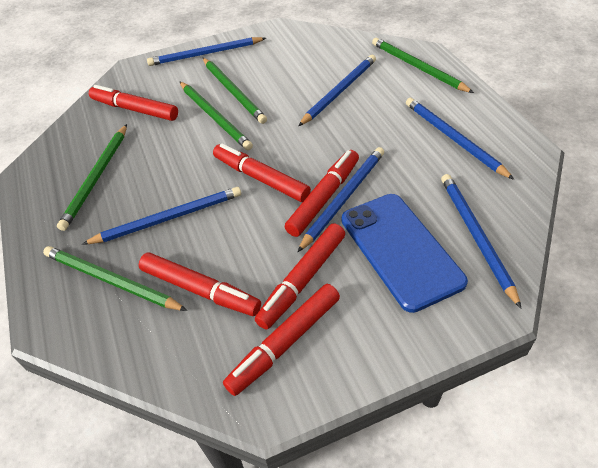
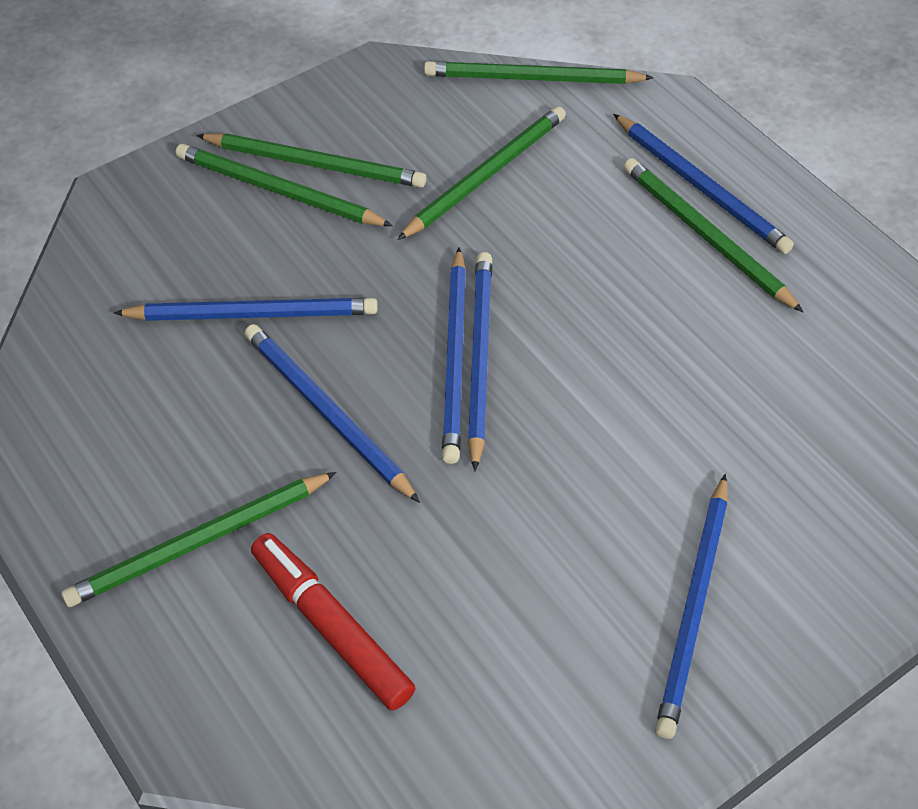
blue phone: 1 -> 0
green pencil: 5 -> 6
red marker: 6 -> 1

